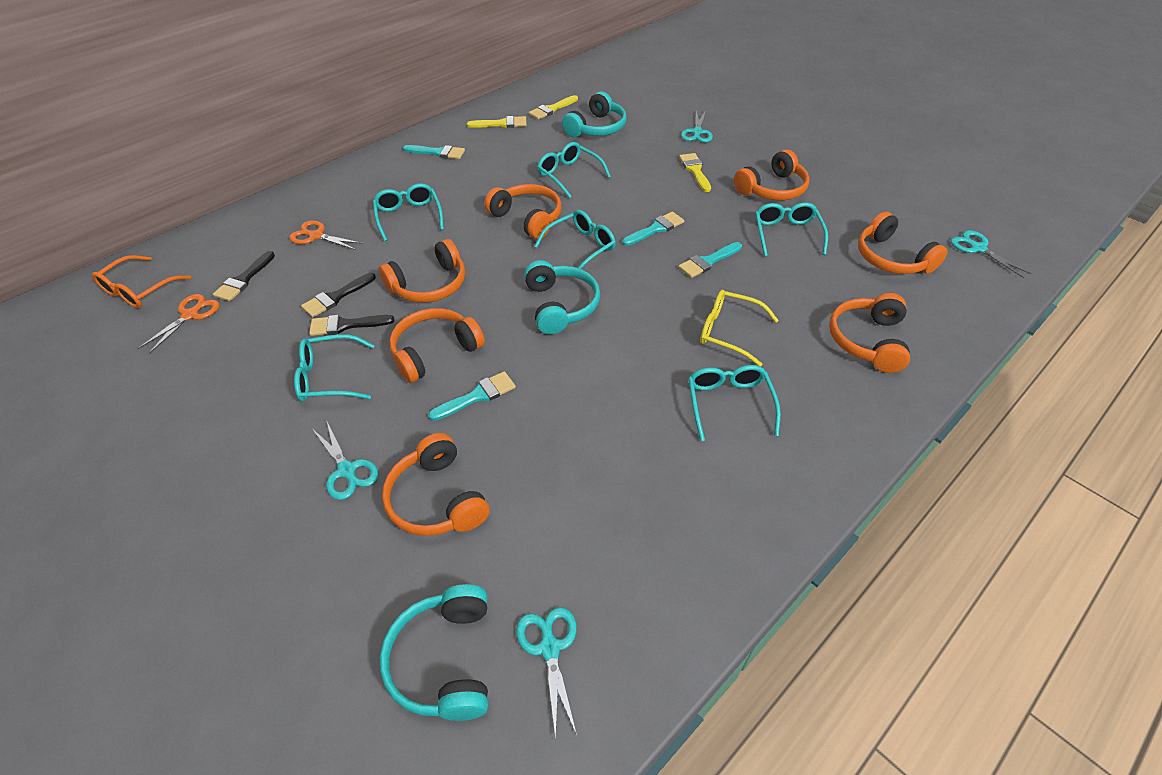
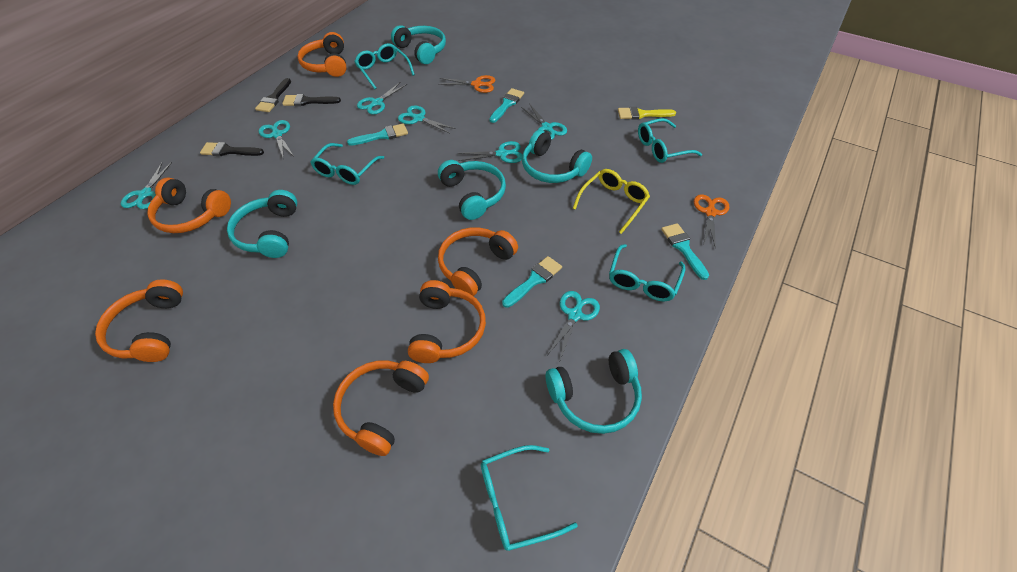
orange glasses: 1 -> 0
orange headphones: 7 -> 6
turquoise glasses: 6 -> 5
turquoise headphones: 3 -> 5
turquoise scissors: 4 -> 7
yellow brush: 3 -> 1

